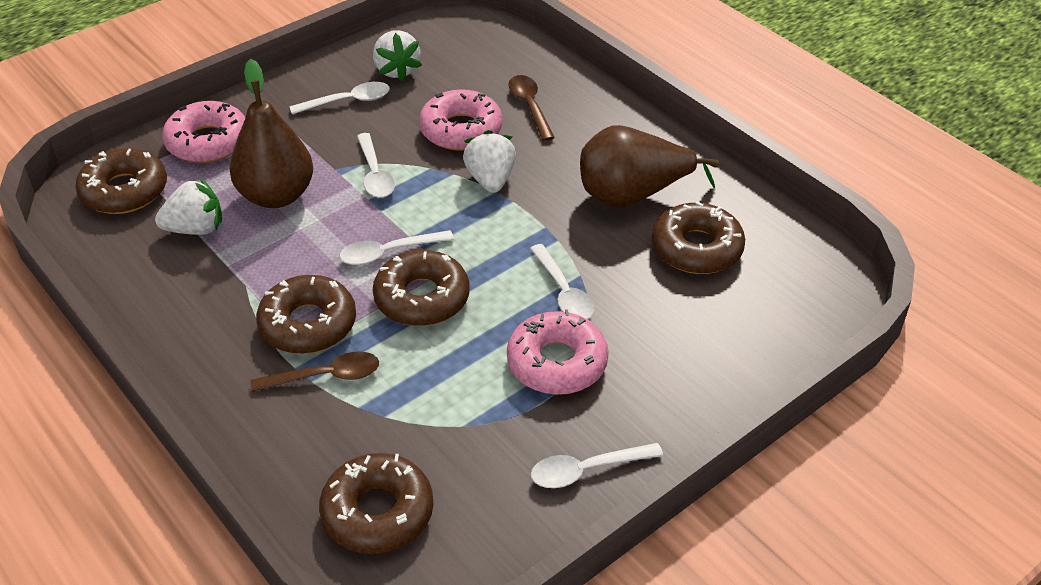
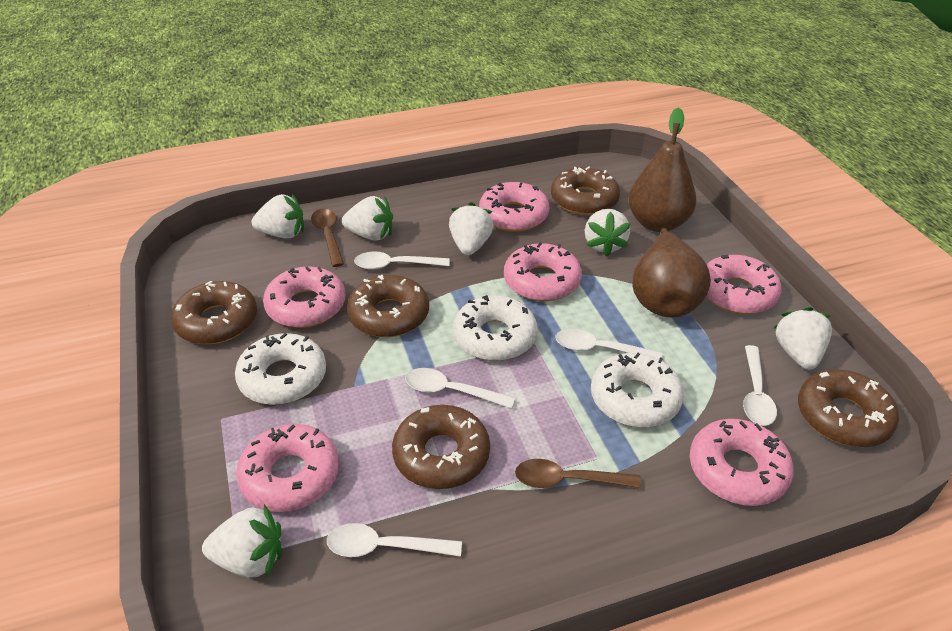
pink donut: 3 -> 6
white donut: 0 -> 3
white strawberry: 3 -> 6

